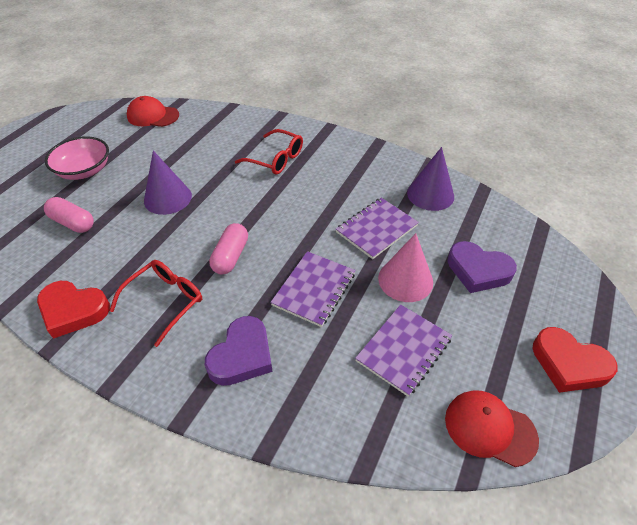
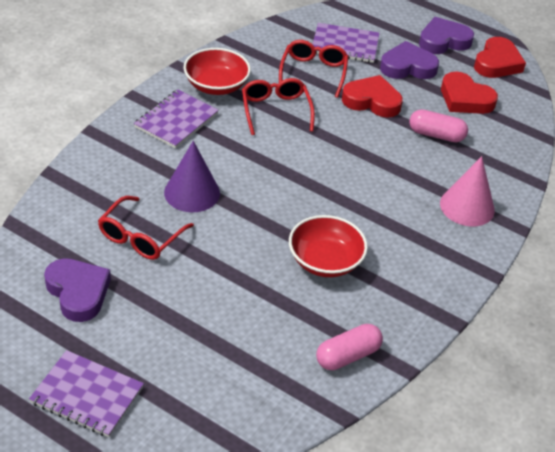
pink bowl: 1 -> 0
purple cone: 2 -> 1
purple heart: 2 -> 3
red bowl: 0 -> 2
red cap: 2 -> 0
red glasses: 2 -> 3
red heart: 2 -> 3

